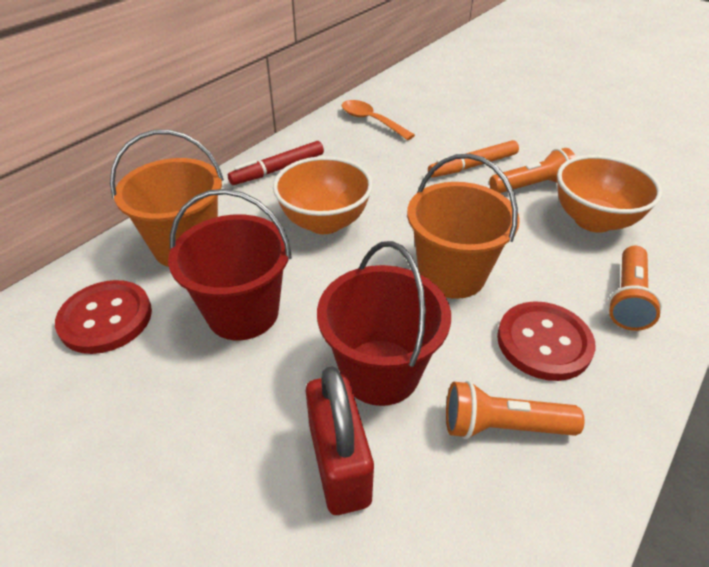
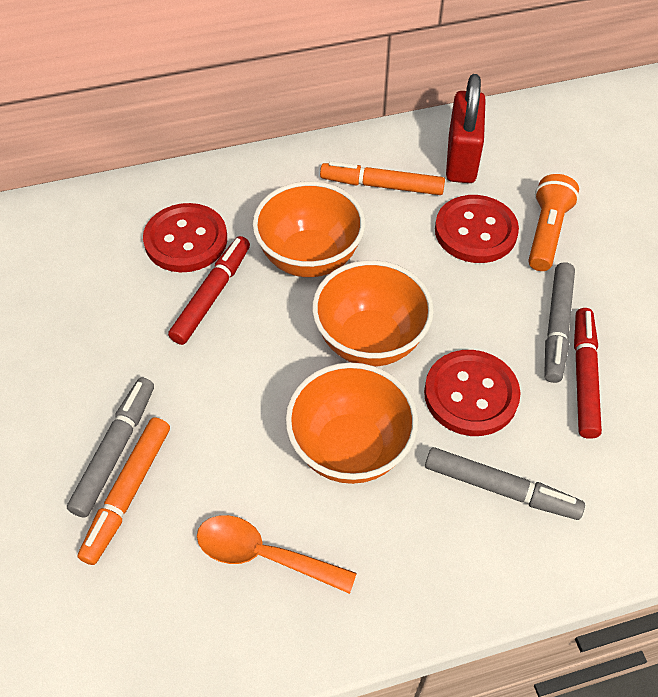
grey marker: 0 -> 3
orange bowl: 2 -> 3
orange bucket: 2 -> 0
orange flashlight: 3 -> 1
orange marker: 1 -> 2
red bucket: 2 -> 0
red button: 2 -> 3
red marker: 1 -> 2

